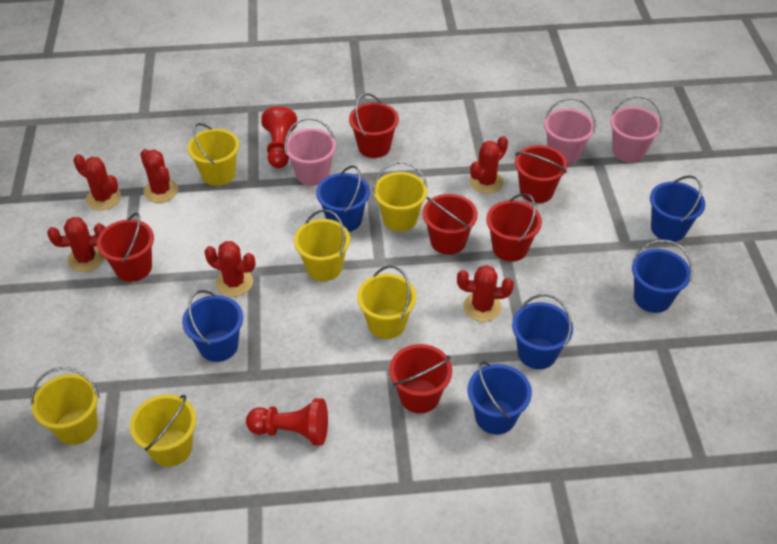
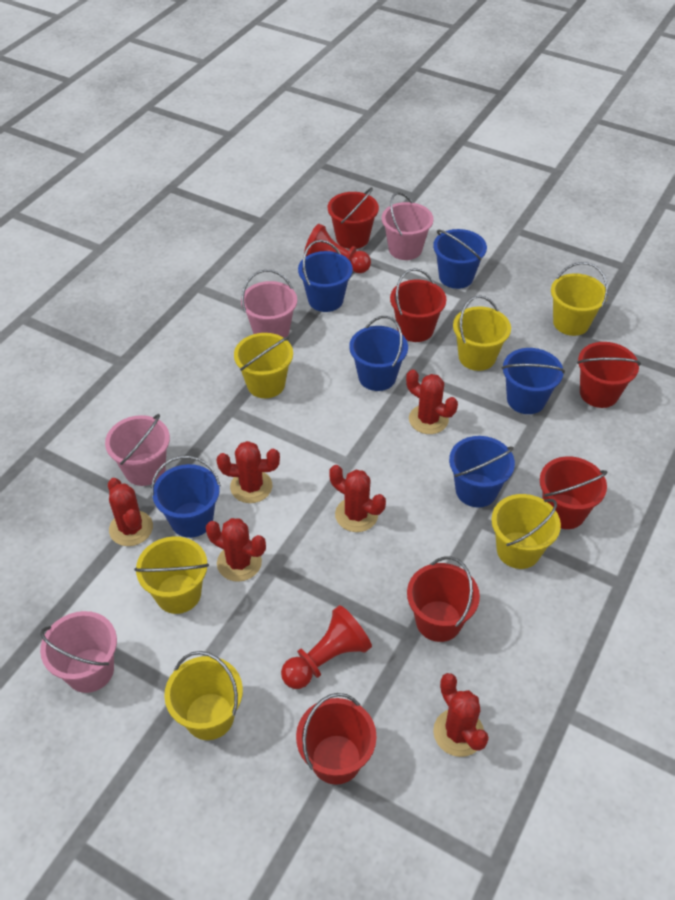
pink bucket: 3 -> 4

